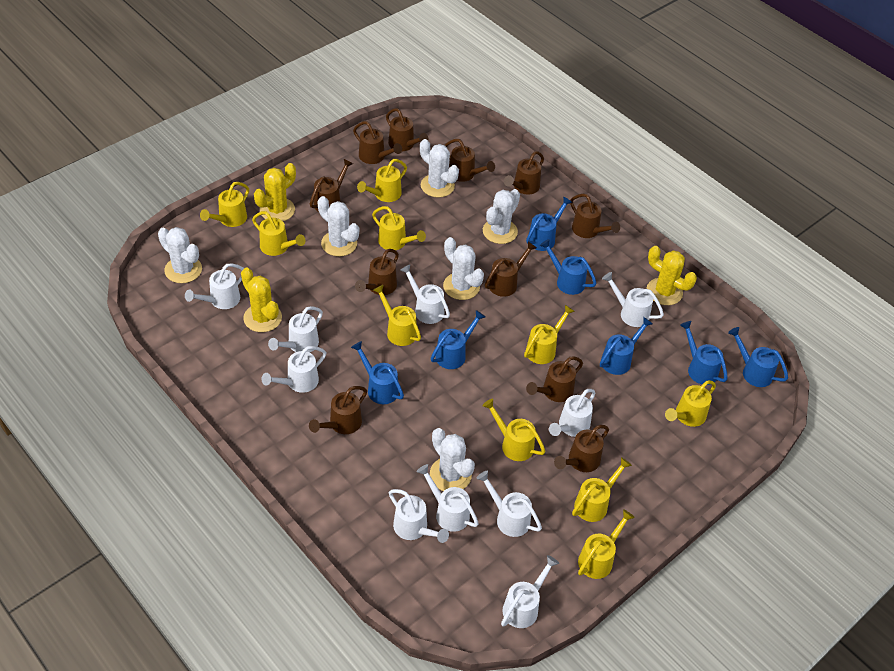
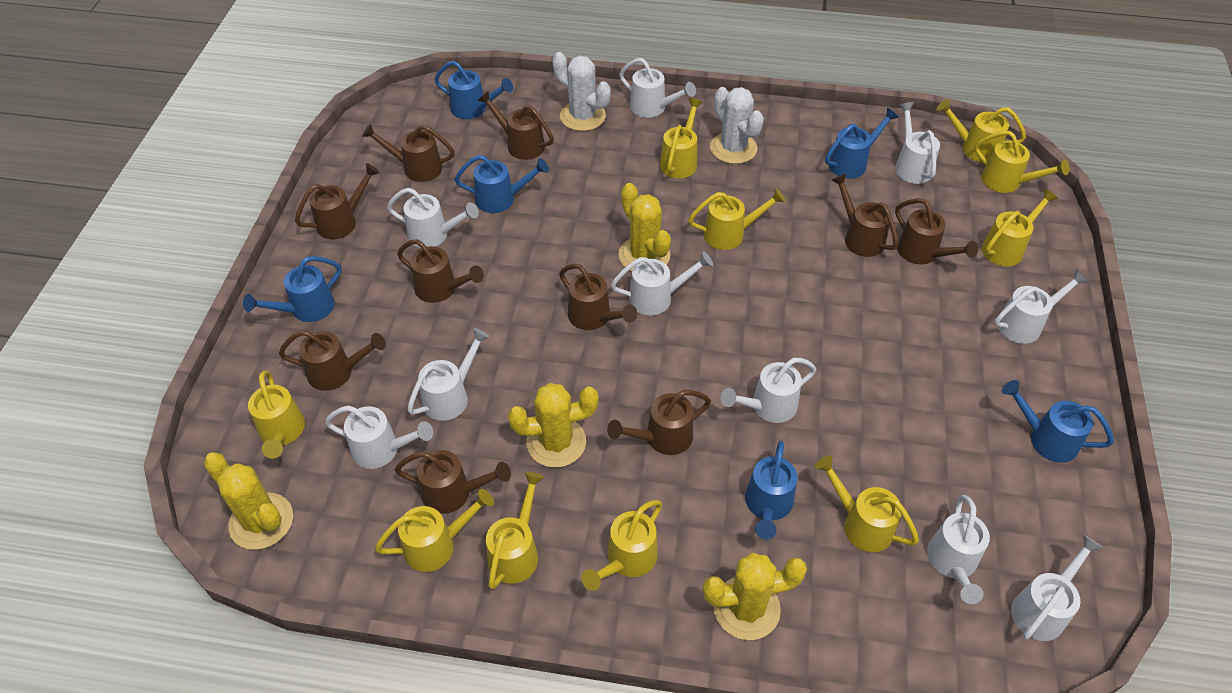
blue watering can: 7 -> 6
brown watering can: 11 -> 10
white cactus: 6 -> 2
yellow cactus: 3 -> 4

